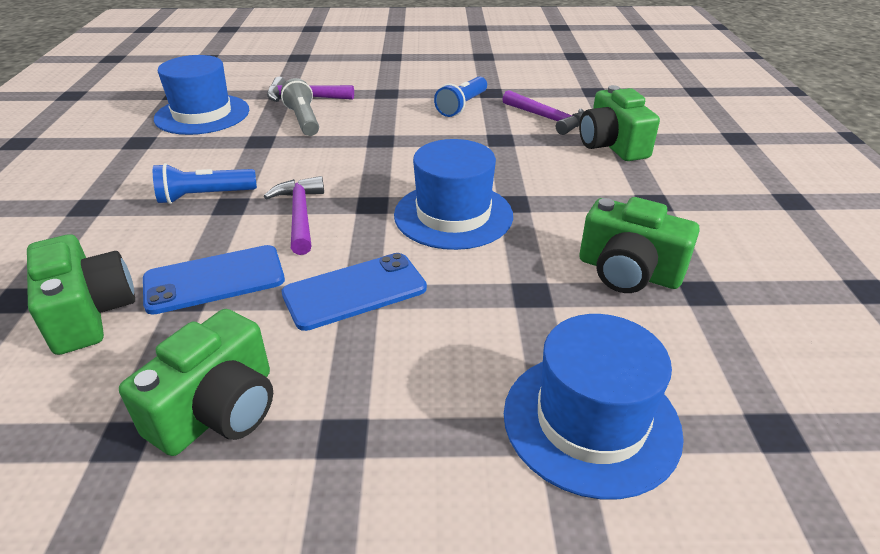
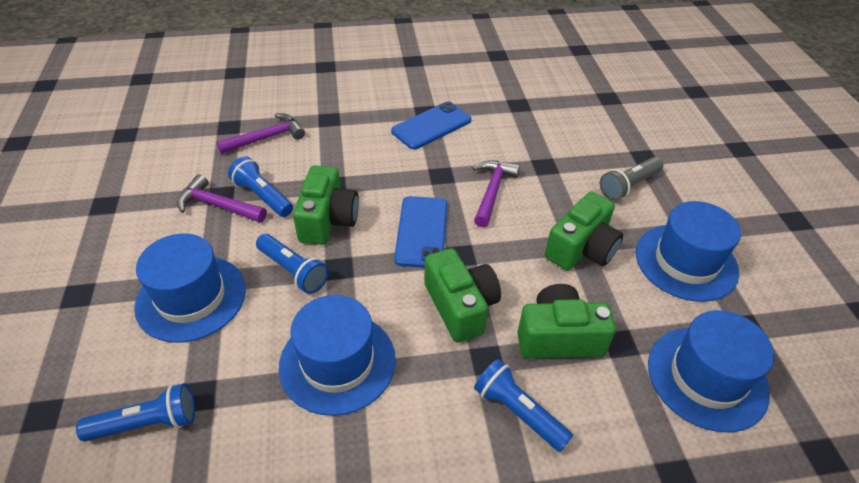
blue flashlight: 2 -> 4
blue hat: 3 -> 4

